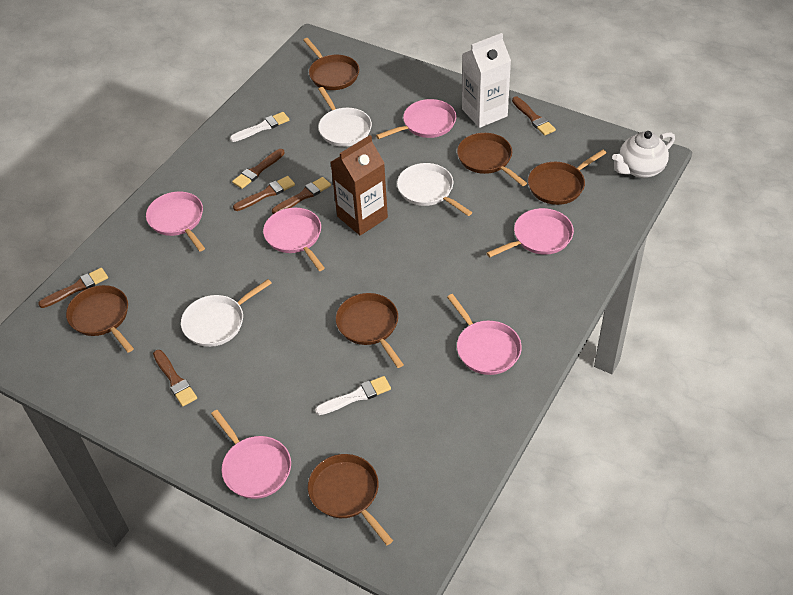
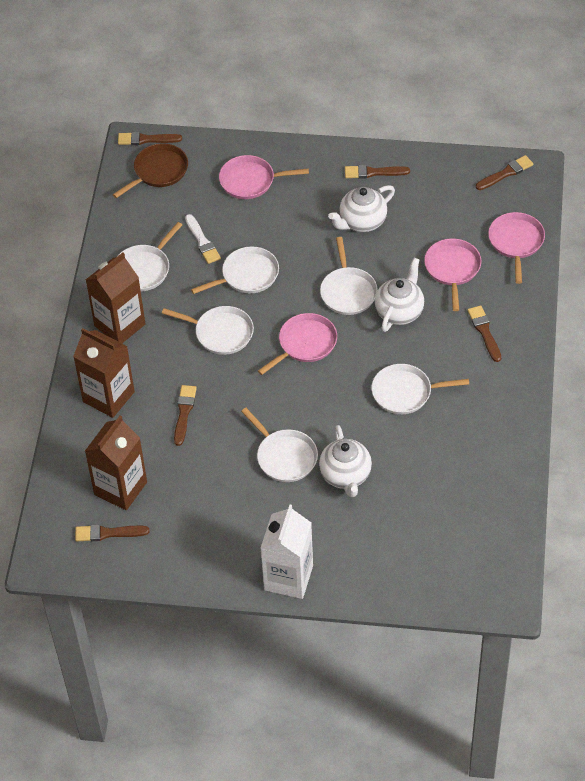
brown carton: 1 -> 3
brown pan: 6 -> 1
pink pan: 6 -> 4
white brush: 2 -> 1
white pan: 3 -> 6
white teapot: 1 -> 3

